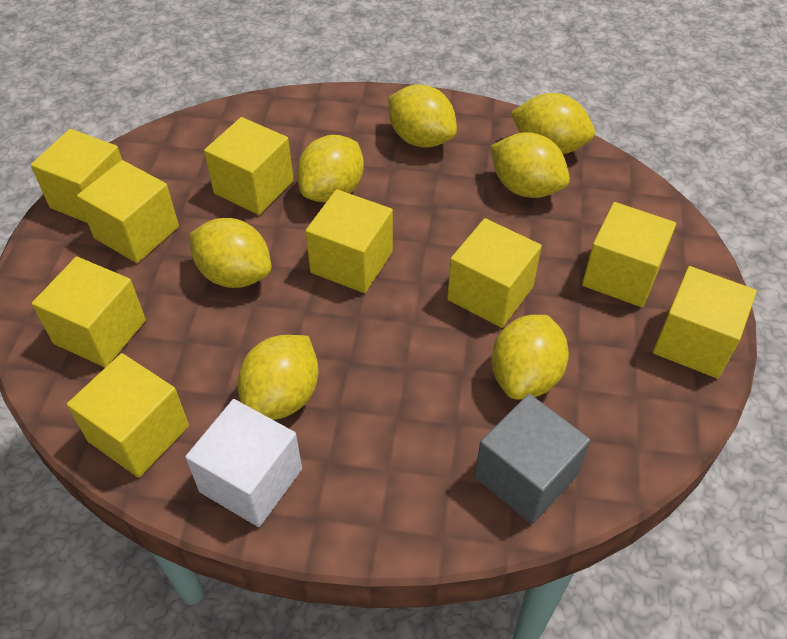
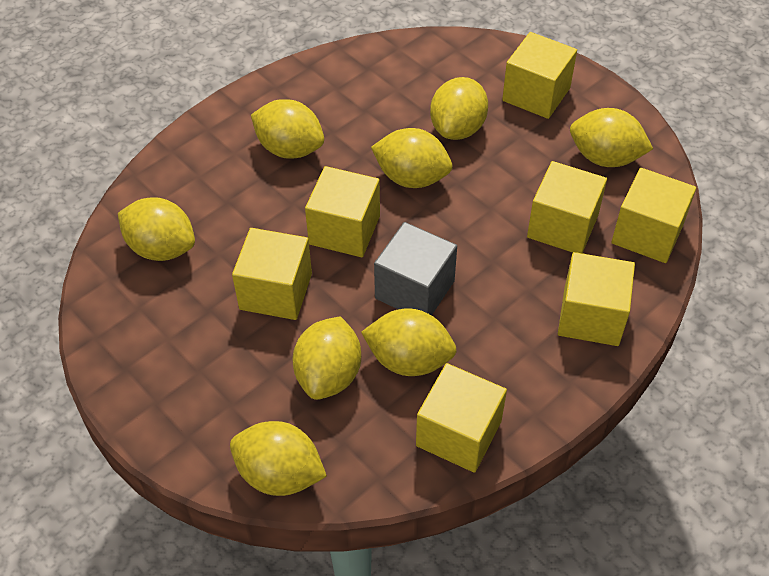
white cube: 1 -> 0
yellow cube: 9 -> 7
yellow lemon: 7 -> 8

